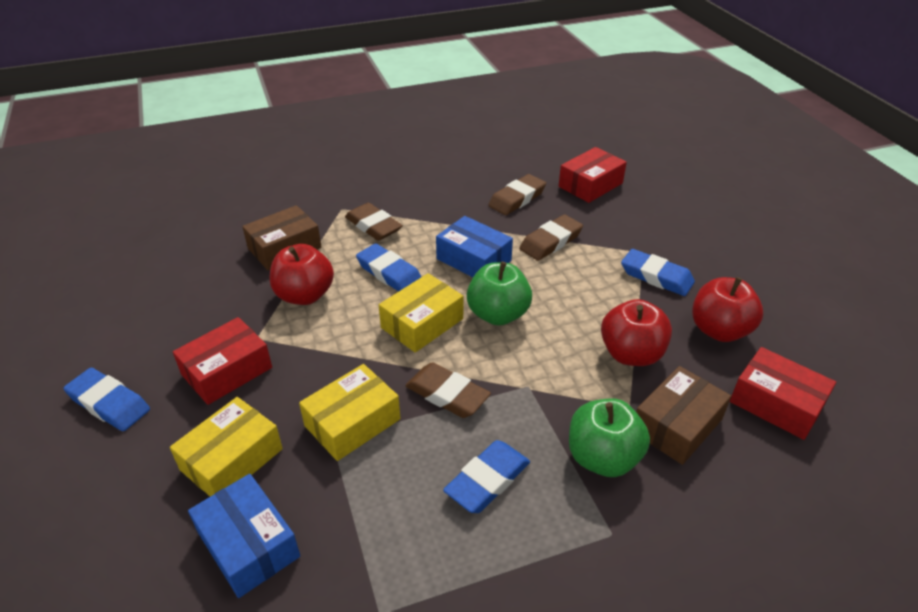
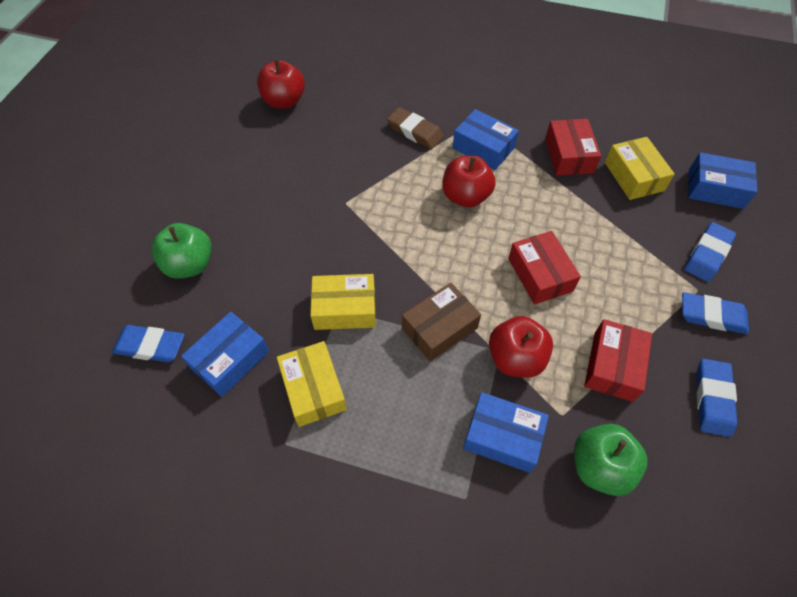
blue box: 2 -> 4
brown box: 2 -> 1
brown eraser: 4 -> 1

